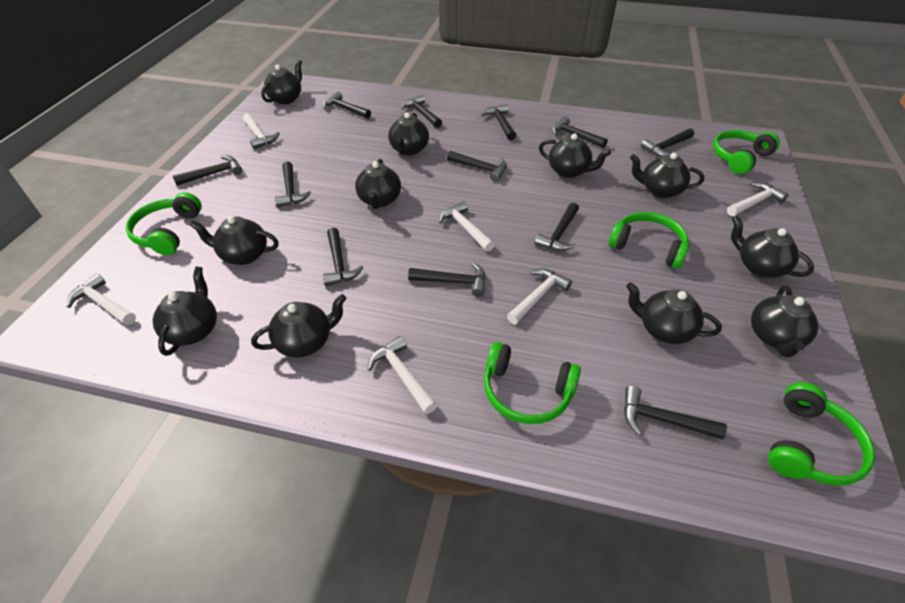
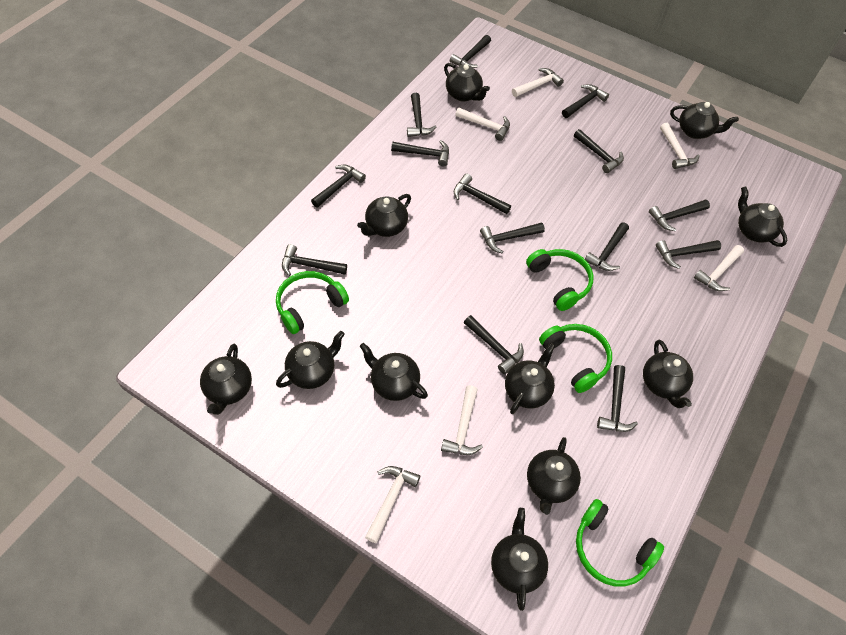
black hammer: 12 -> 14
green headphones: 5 -> 4

